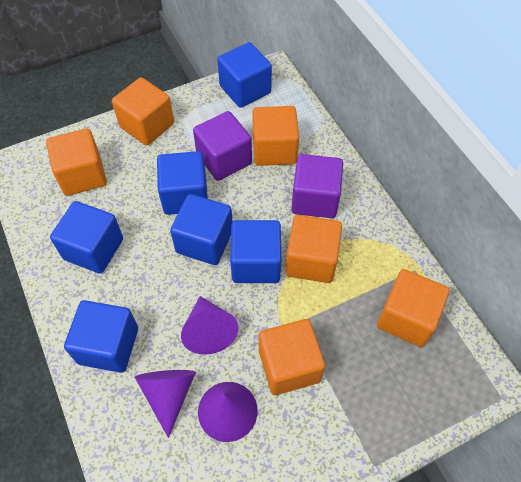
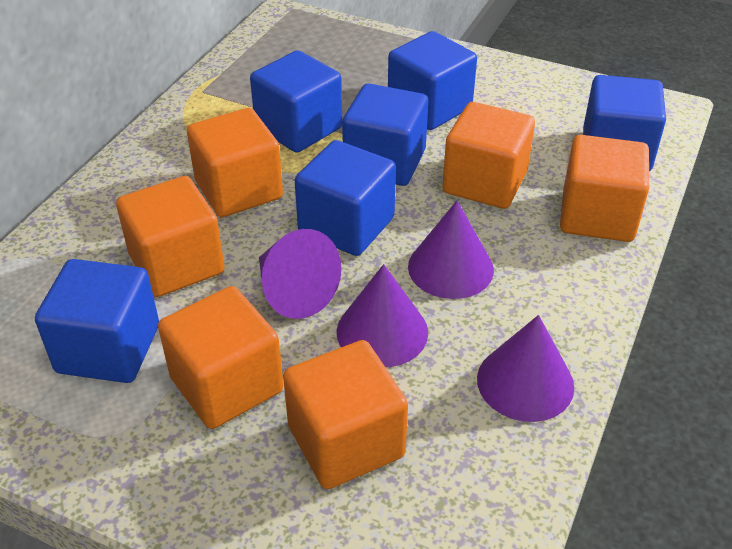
purple cone: 3 -> 4
purple cube: 2 -> 0

